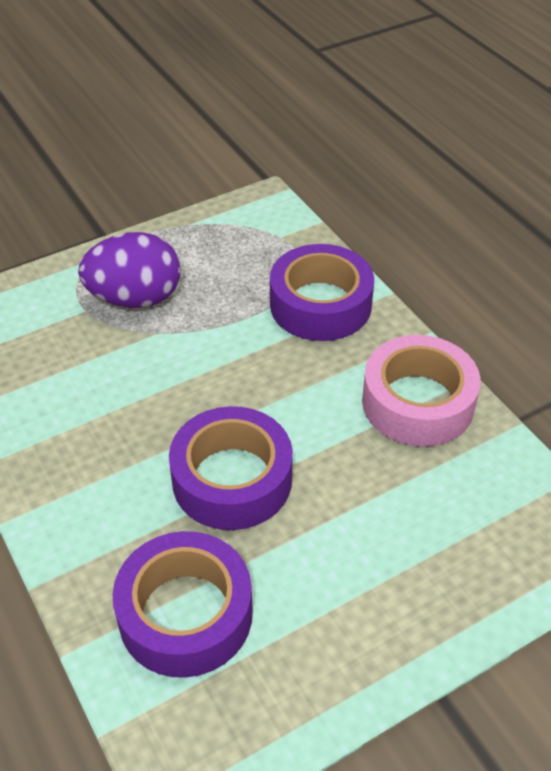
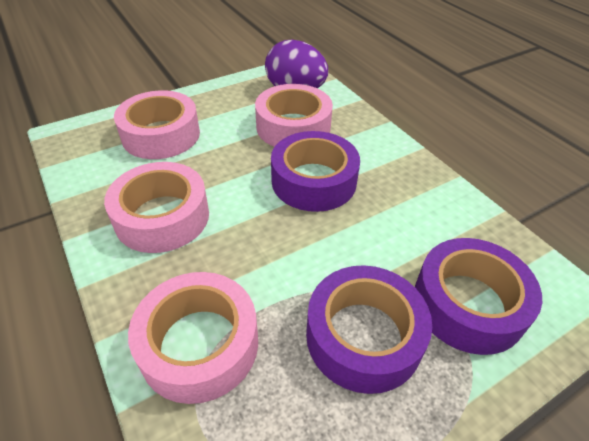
pink tape: 1 -> 4

